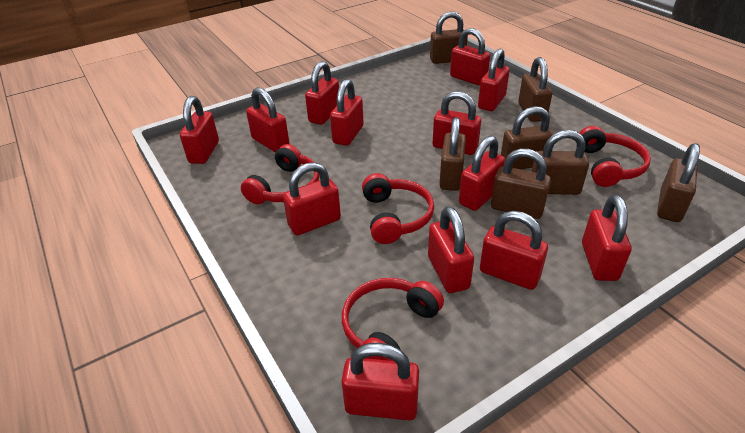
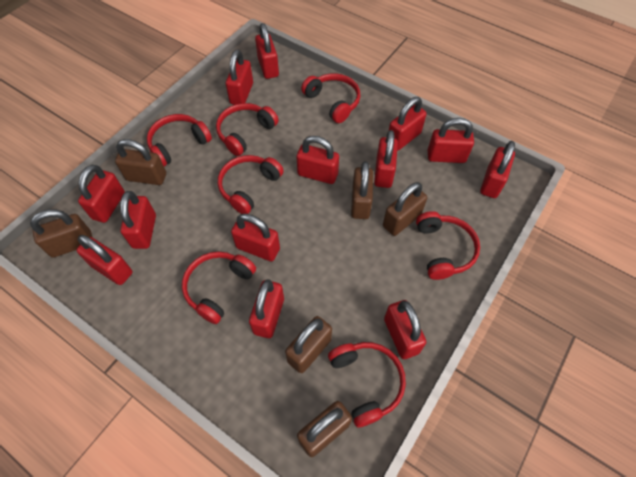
brown padlock: 7 -> 6
red headphones: 4 -> 7

